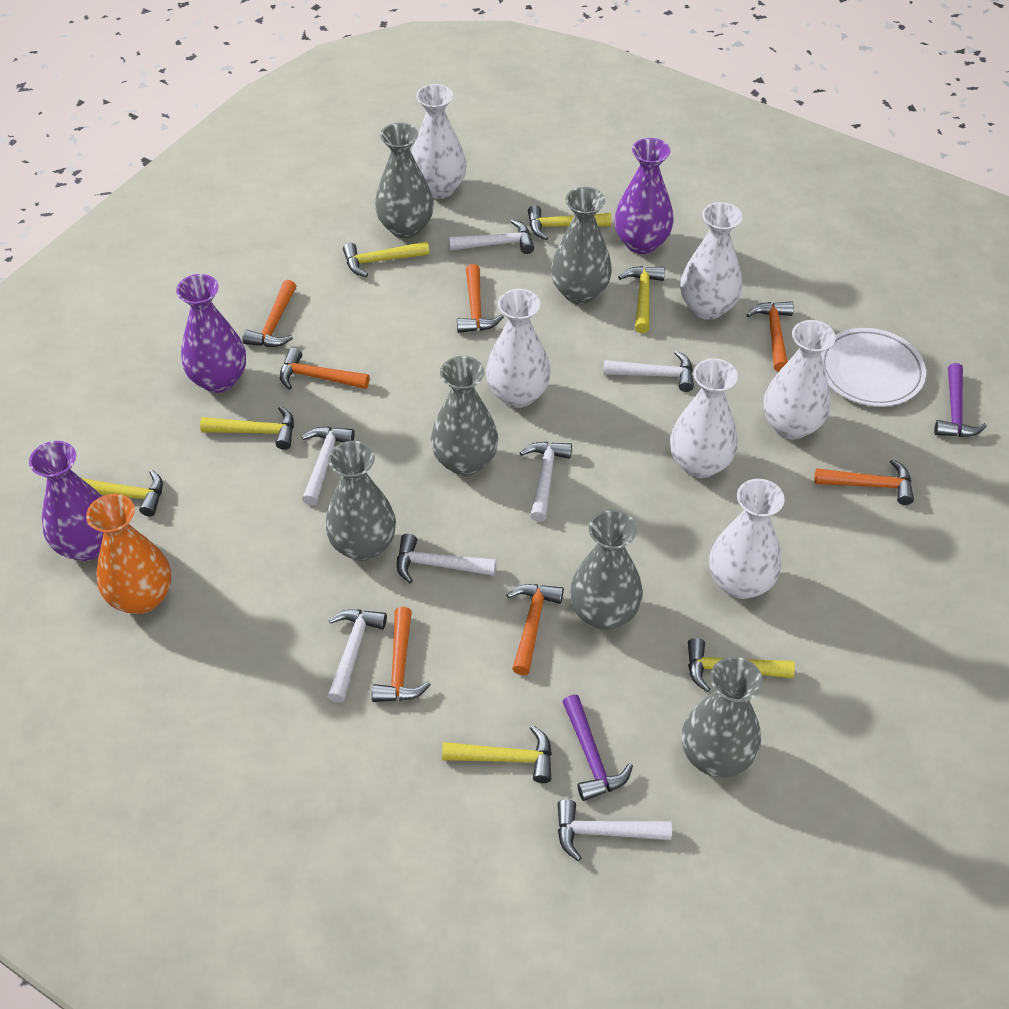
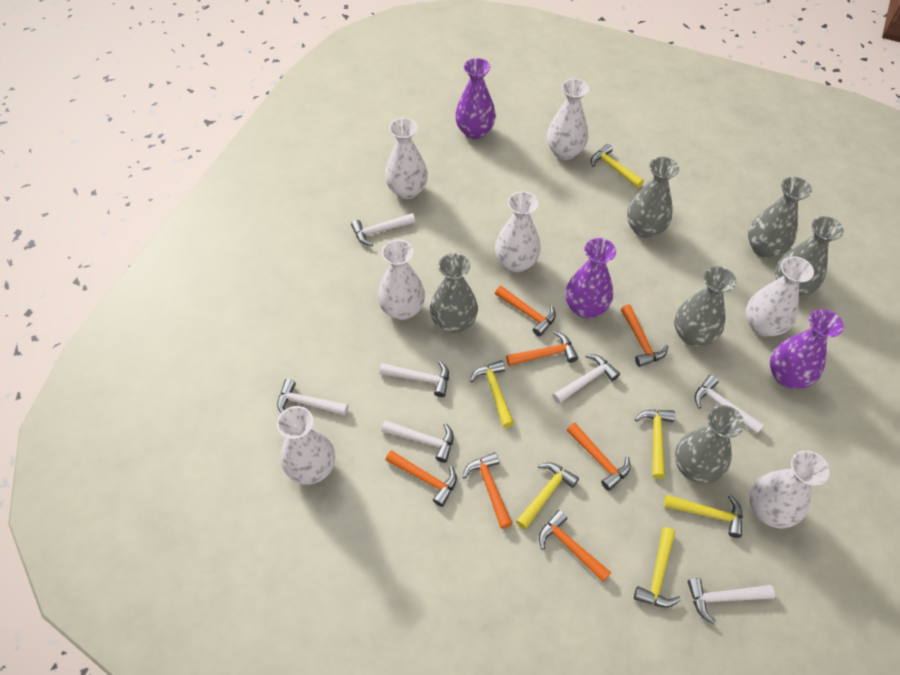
orange vase: 1 -> 0
purple hammer: 2 -> 0
white plate: 1 -> 0
white vase: 6 -> 7
yellow hammer: 7 -> 6

